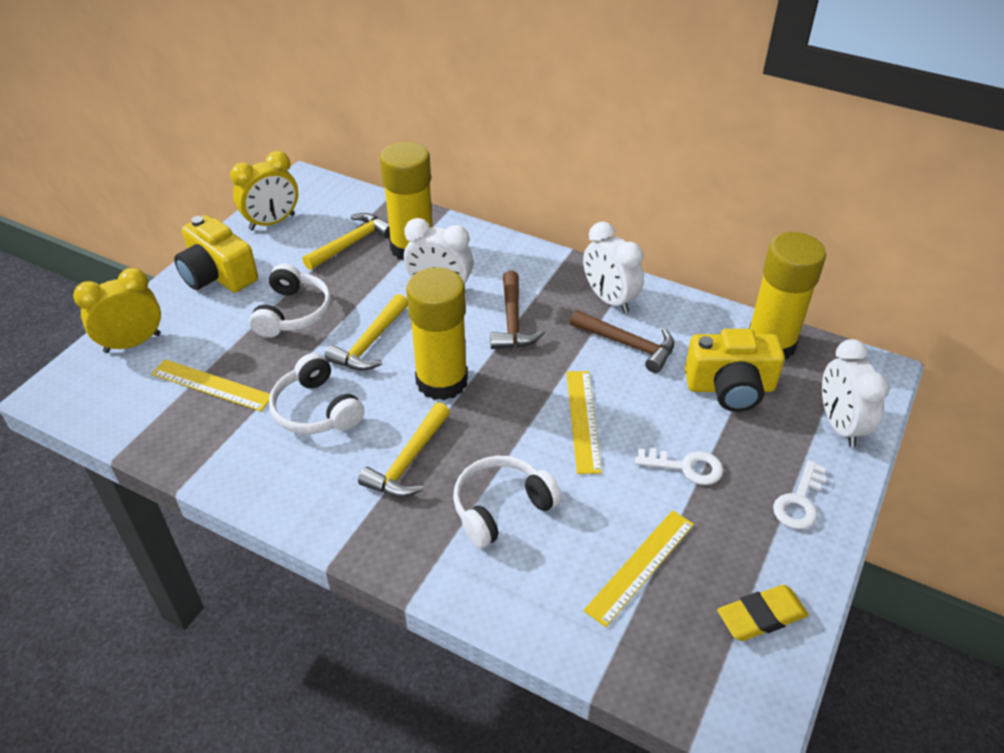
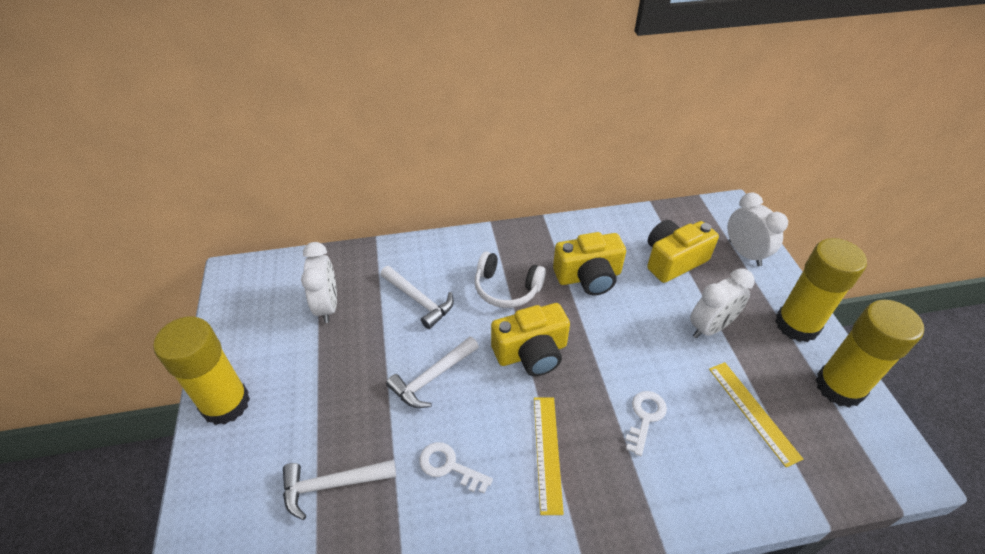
brown hammer: 2 -> 0
white hammer: 0 -> 3
white headphones: 3 -> 1
yellow camera: 2 -> 3
yellow clock: 2 -> 0
yellow eraser: 1 -> 0
yellow hammer: 3 -> 0
yellow ruler: 3 -> 2

